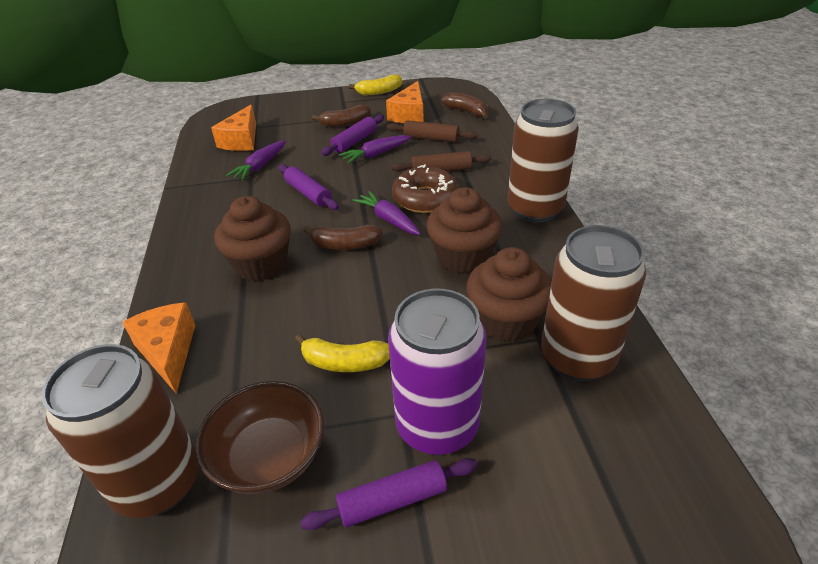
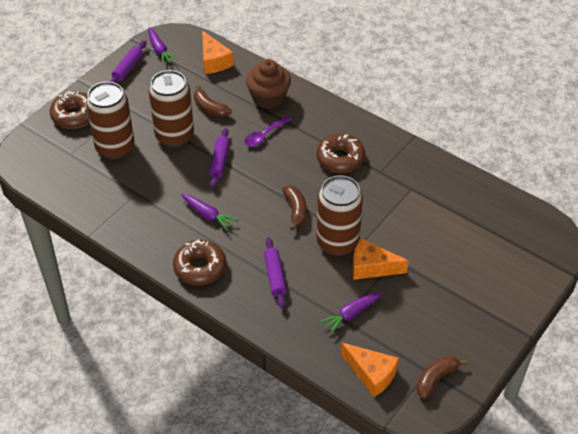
brown bowl: 1 -> 0
brown cupcake: 3 -> 1
brown donut: 1 -> 3
brown rolling pin: 2 -> 0
purple can: 1 -> 0
purple spoon: 0 -> 1
yellow banana: 2 -> 0

